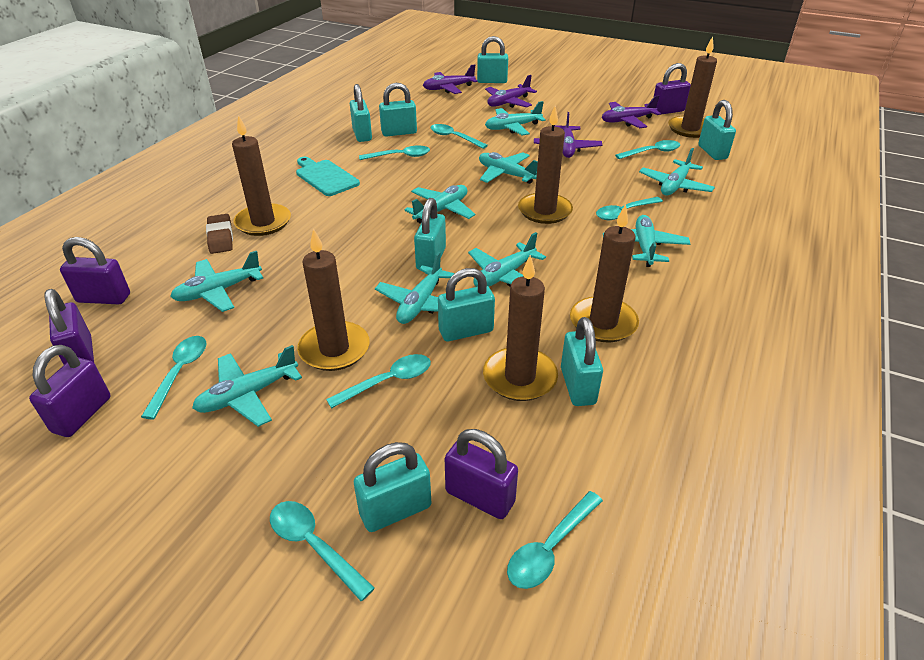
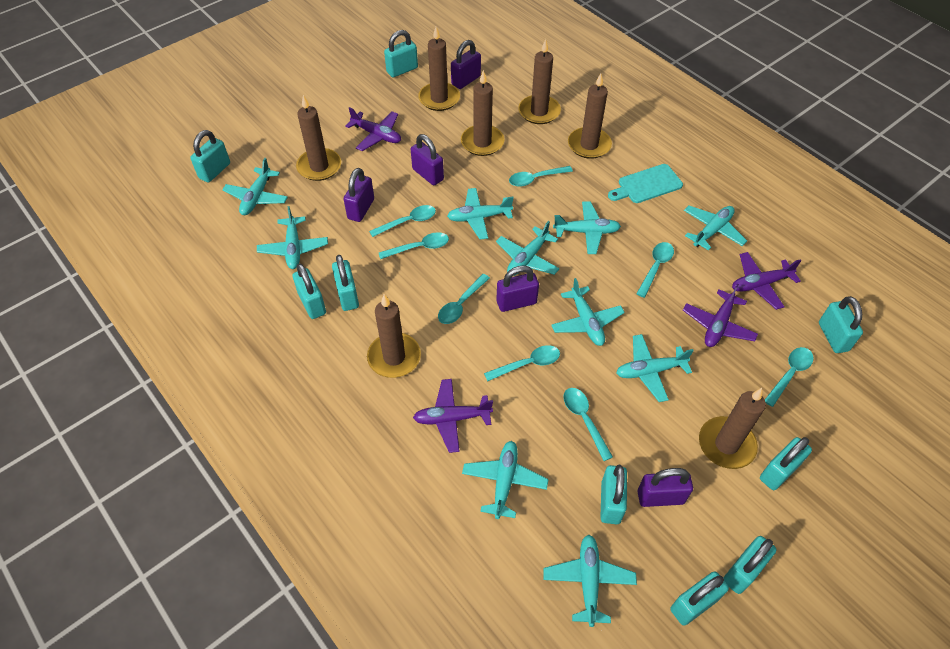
brown candle: 6 -> 7
brown eraser: 1 -> 0
turquoise padlock: 8 -> 9
turquoise plane: 9 -> 10

